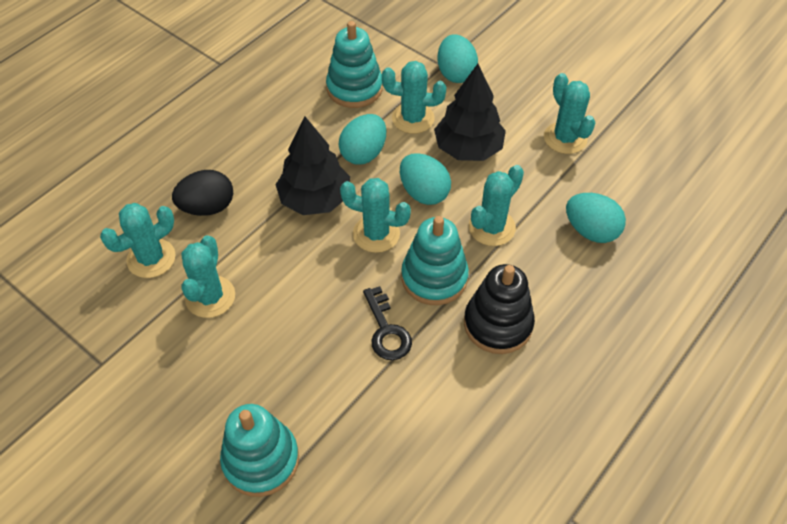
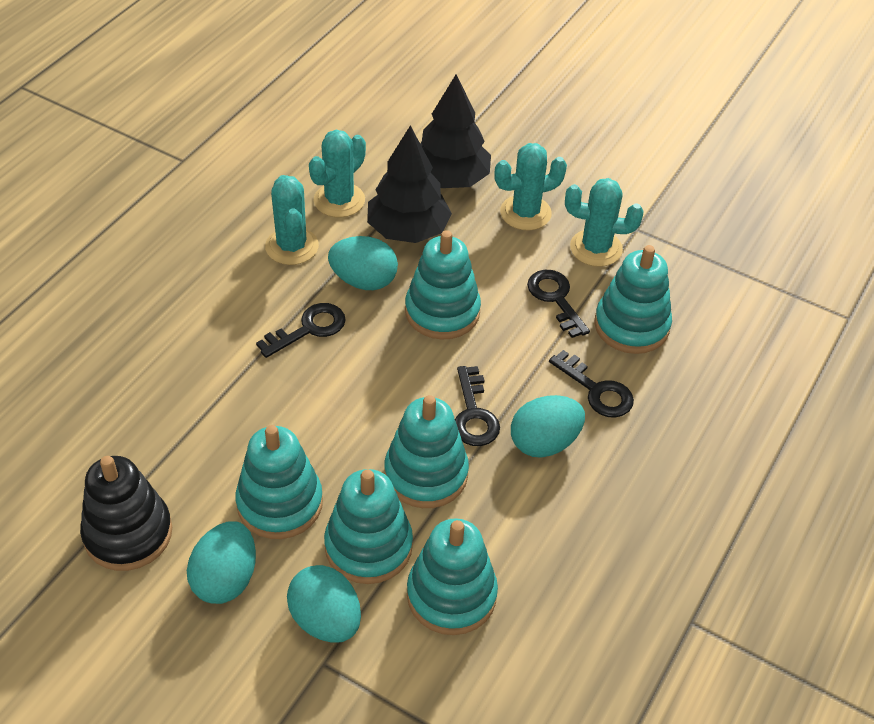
black egg: 1 -> 0
black key: 1 -> 4
turquoise cactus: 6 -> 4
turquoise stacking toy: 3 -> 6

